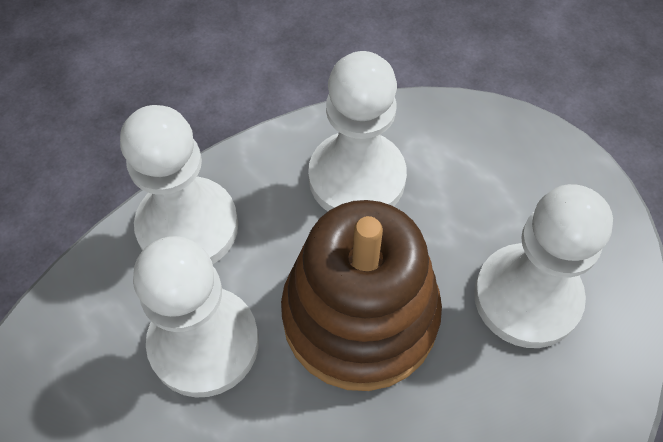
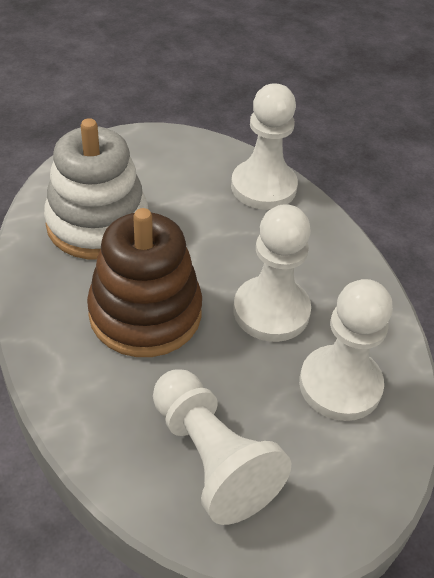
white stacking toy: 0 -> 1

